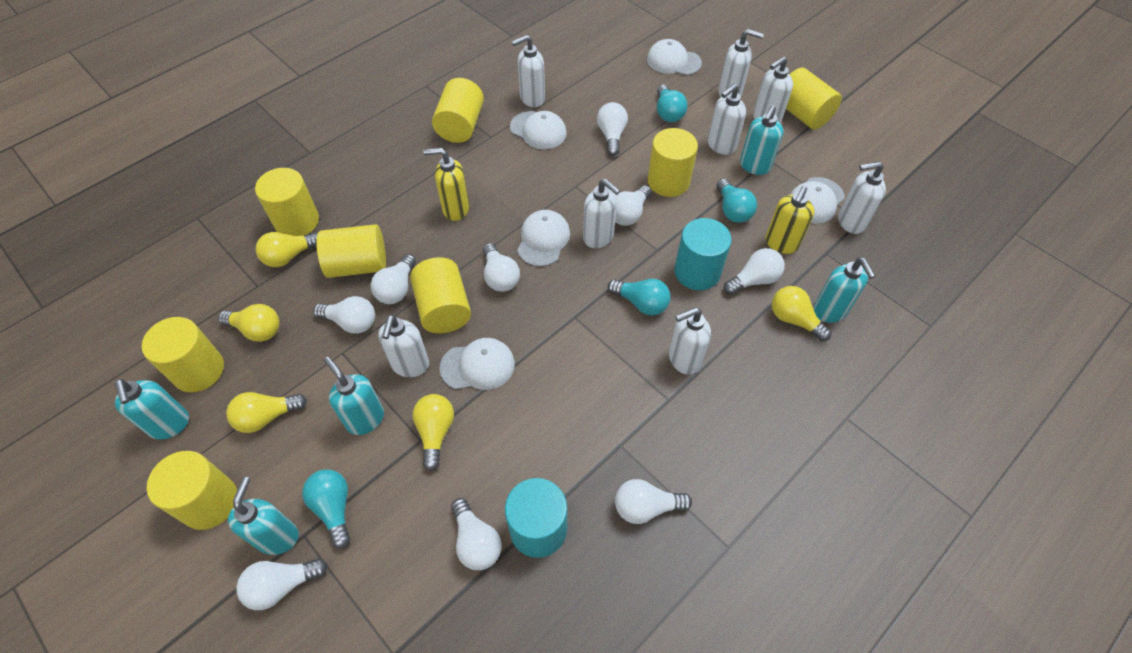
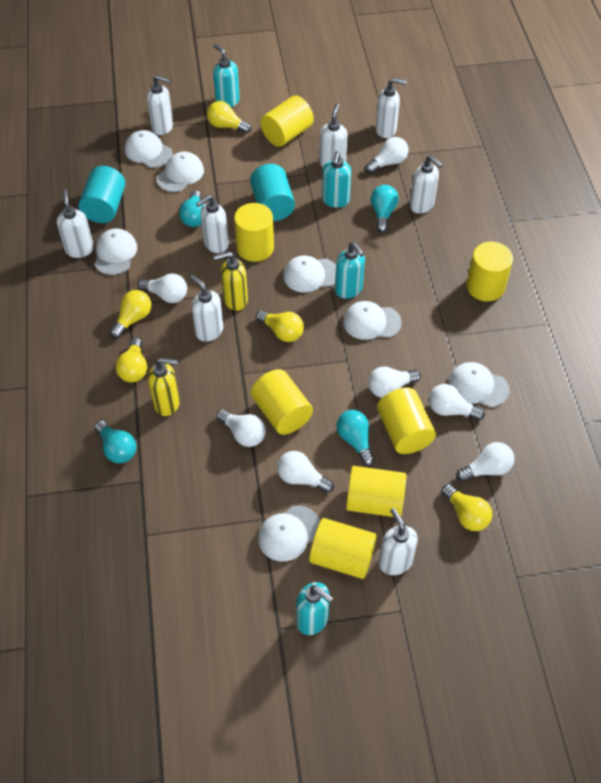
turquoise soap dispenser: 5 -> 4
white cap: 5 -> 7
white light bulb: 9 -> 7
yellow cylinder: 8 -> 7

